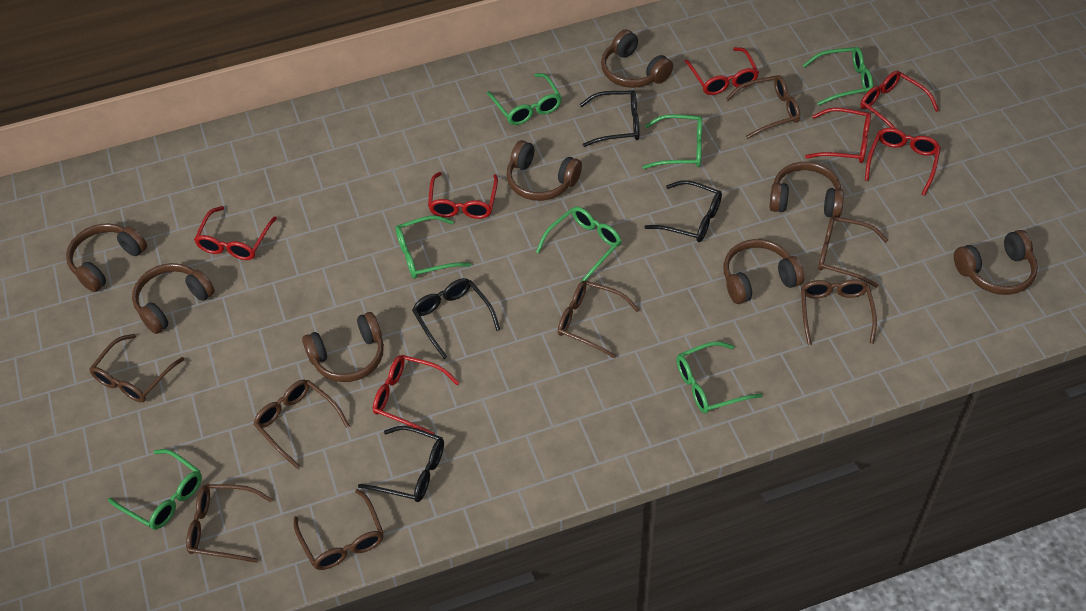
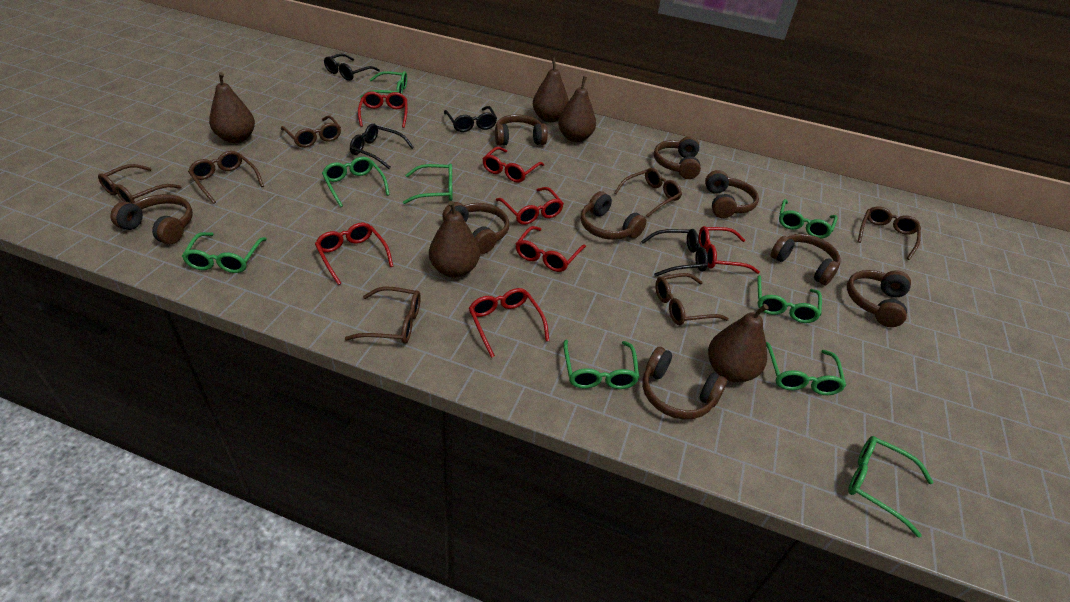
brown glasses: 8 -> 7
brown headphones: 8 -> 9
brown pear: 0 -> 5
green glasses: 7 -> 9

